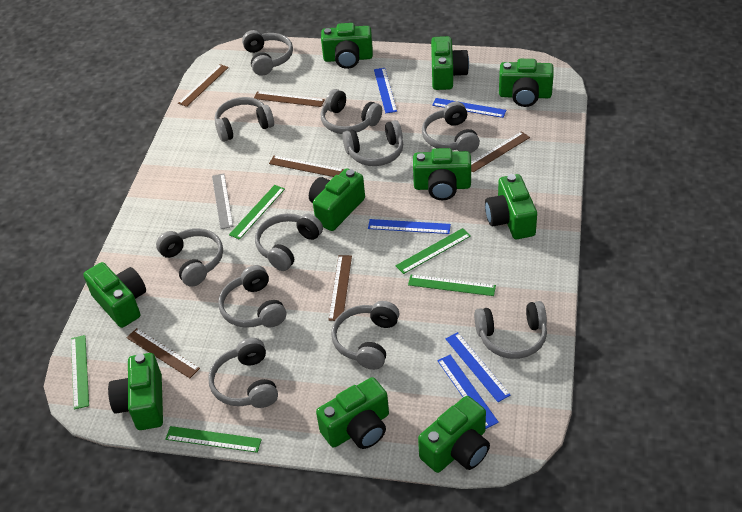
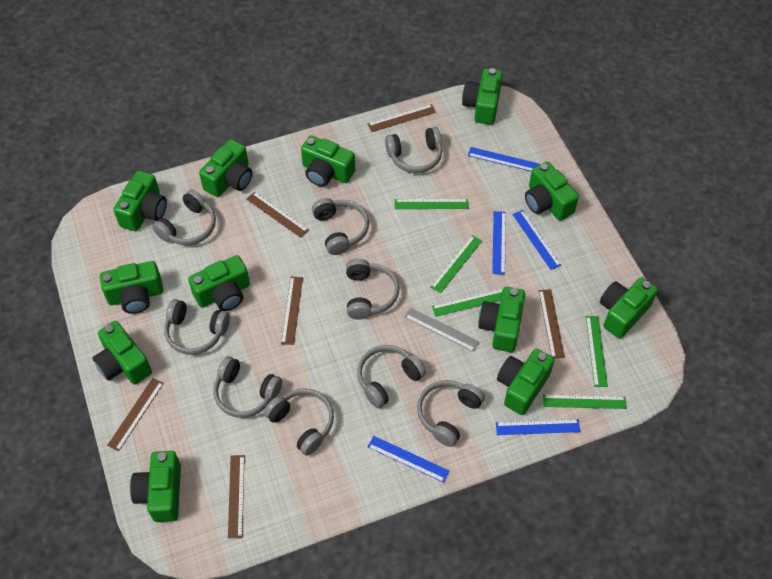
green camera: 10 -> 12
grey headphones: 11 -> 9

